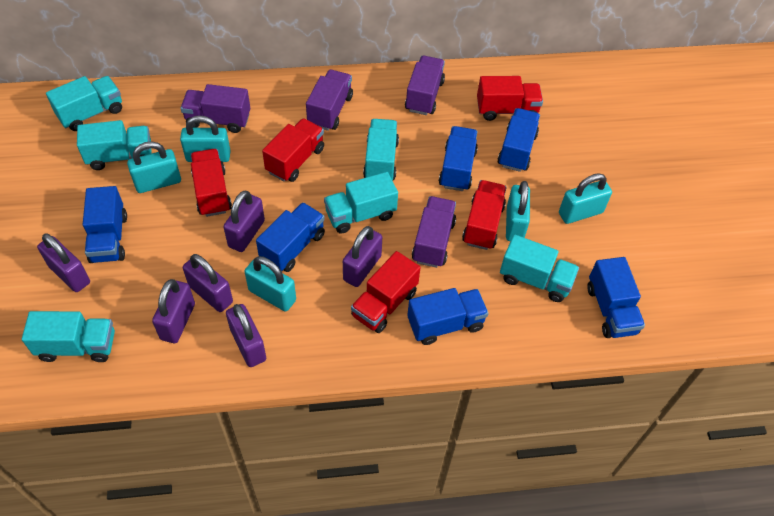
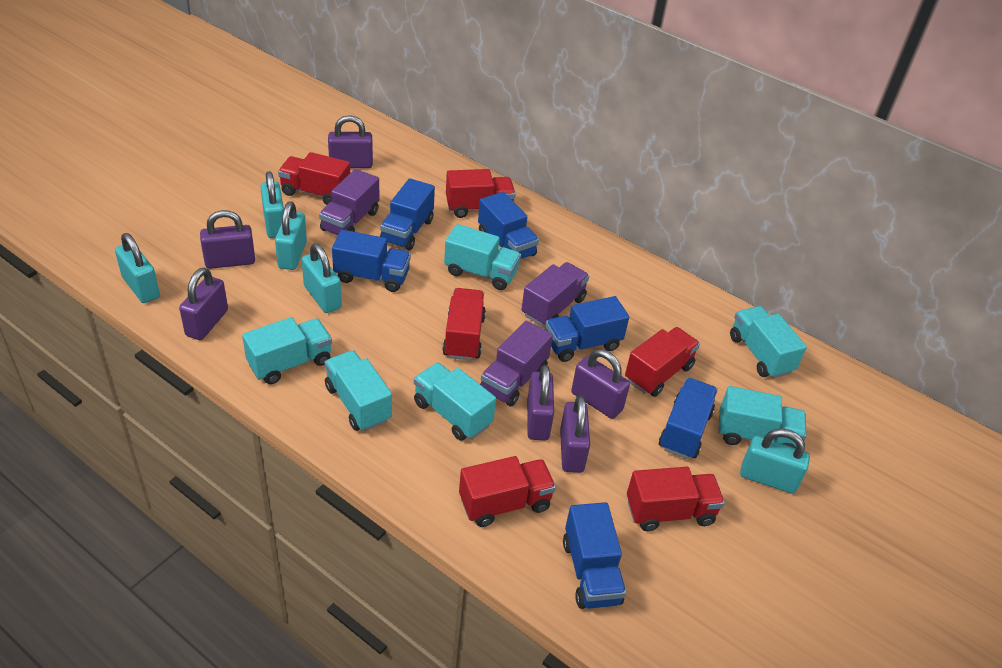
purple truck: 4 -> 3
red truck: 5 -> 6

